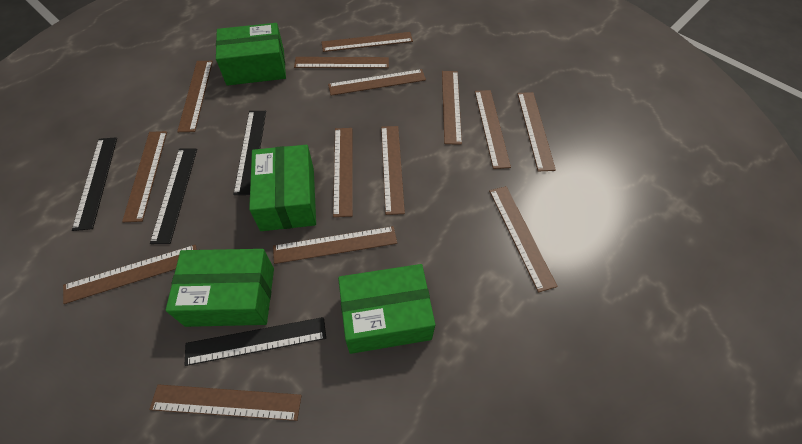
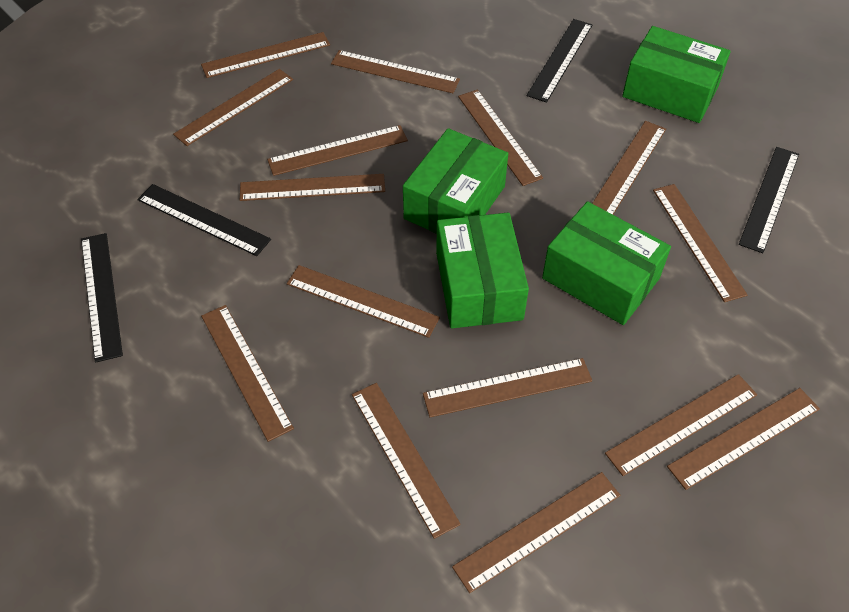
brown ruler: 14 -> 15

